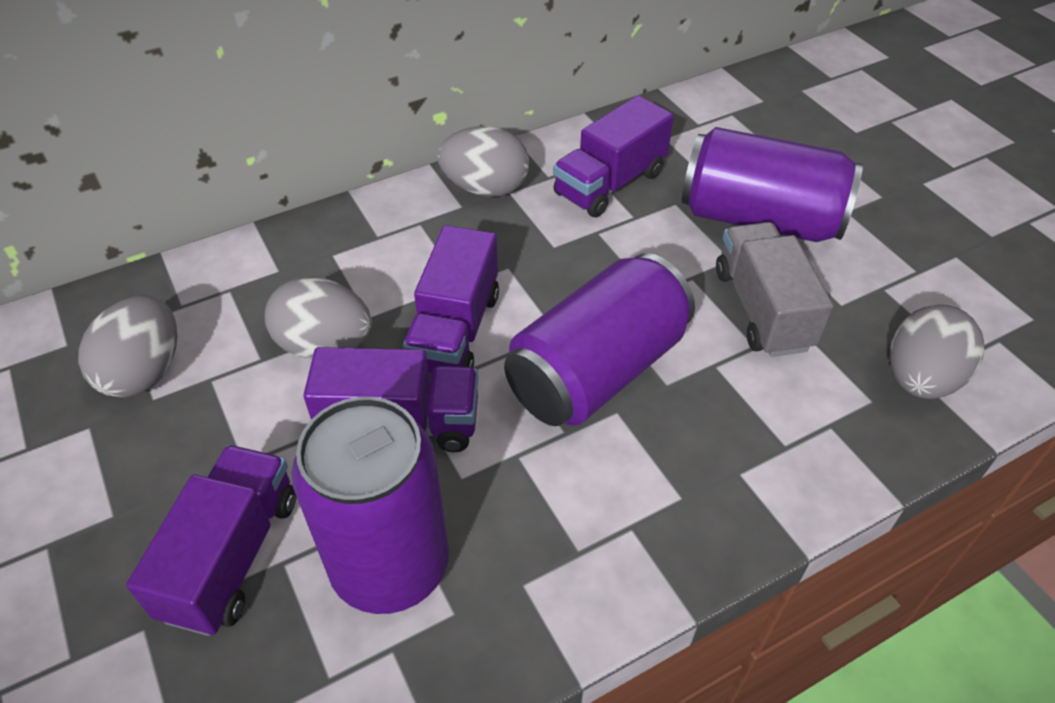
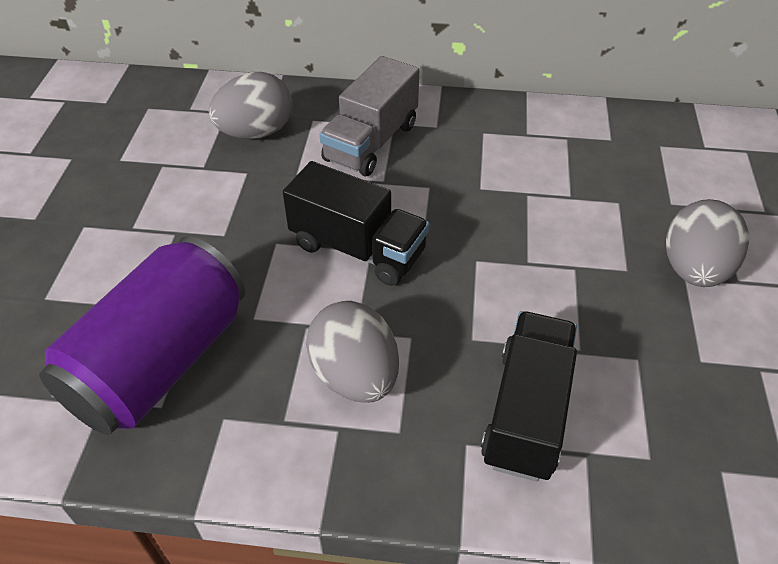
black truck: 0 -> 2
grey egg: 4 -> 3
purple can: 3 -> 1
purple truck: 4 -> 0

